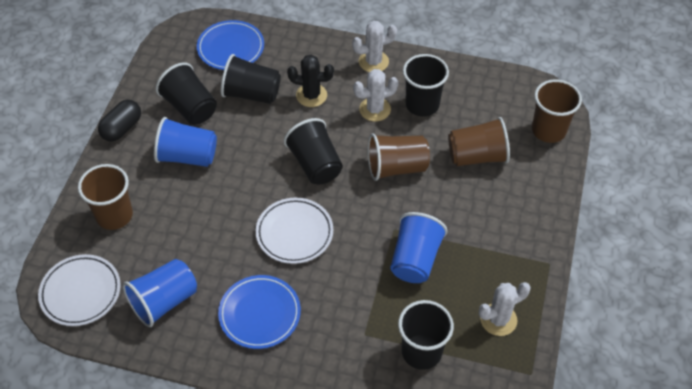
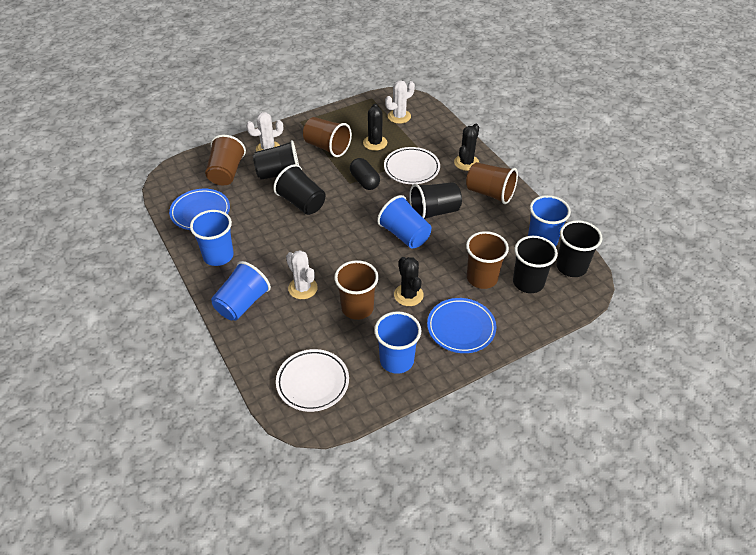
black cactus: 1 -> 3
blue cup: 3 -> 5
brown cup: 4 -> 5

